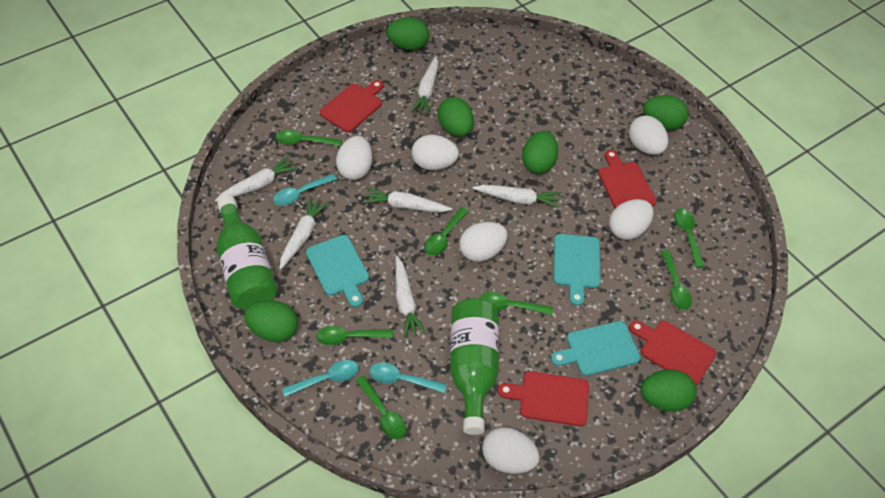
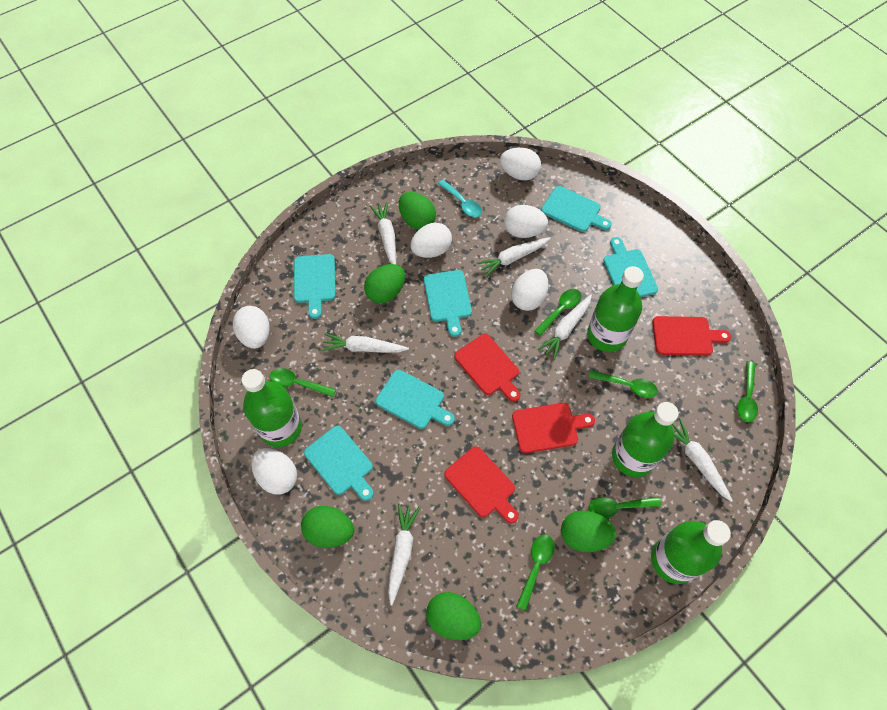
green bottle: 2 -> 4
green egg: 6 -> 5
green spoon: 7 -> 6
turquoise cutting board: 3 -> 6
turquoise spoon: 3 -> 1

